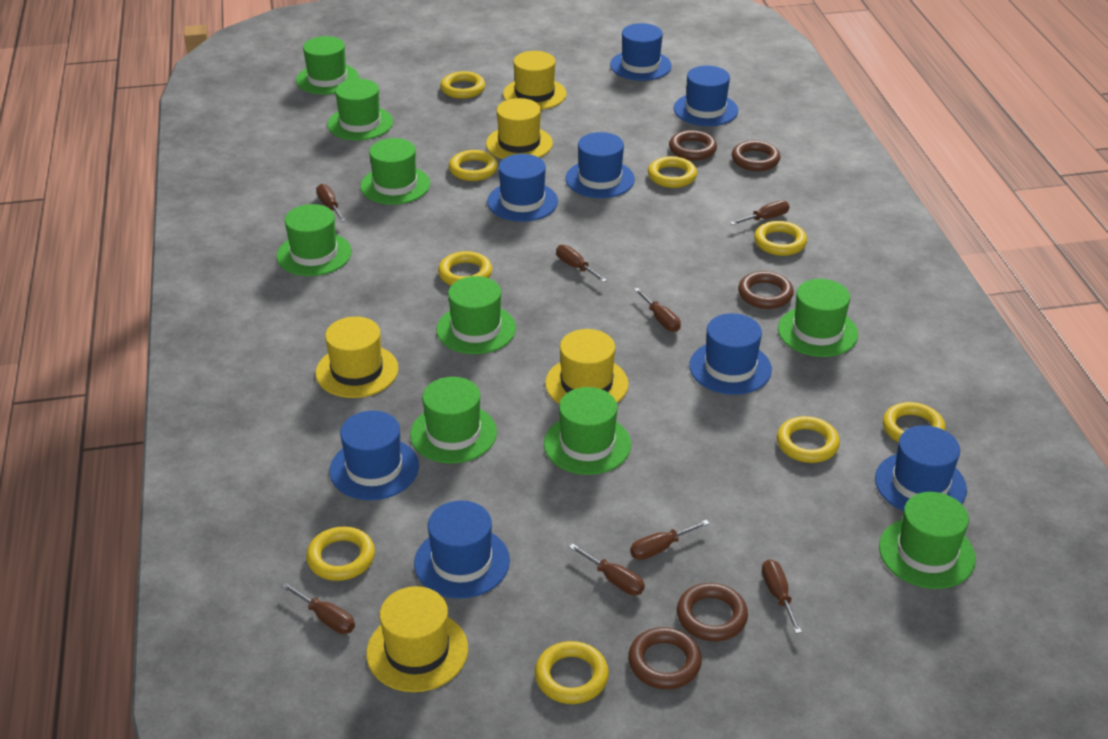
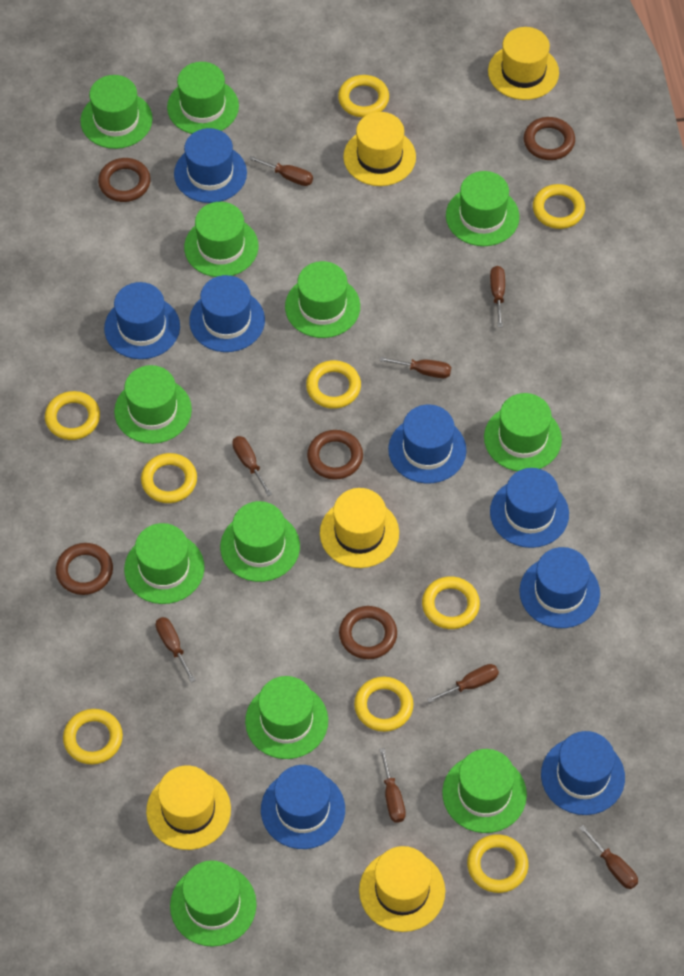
green hat: 9 -> 12

